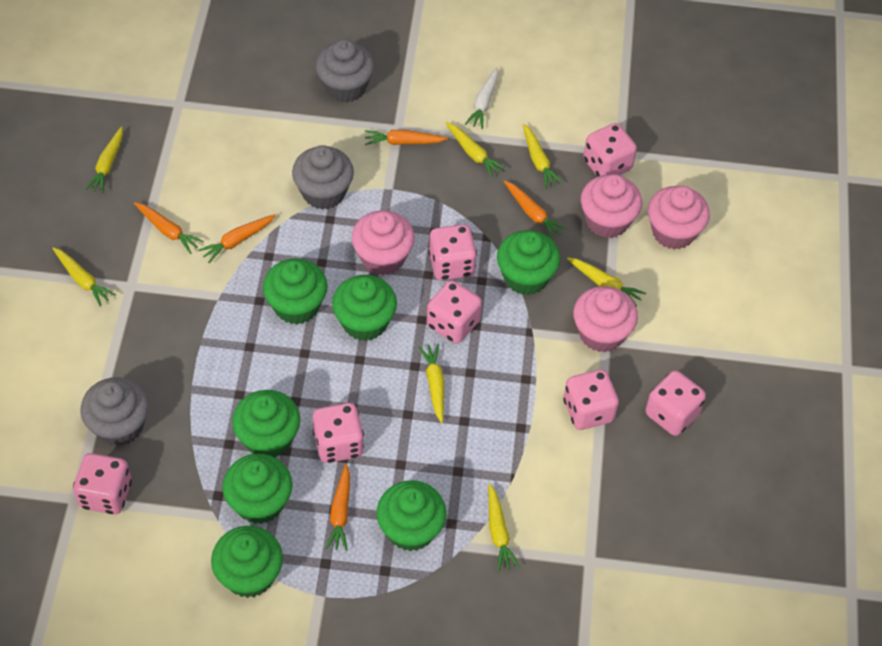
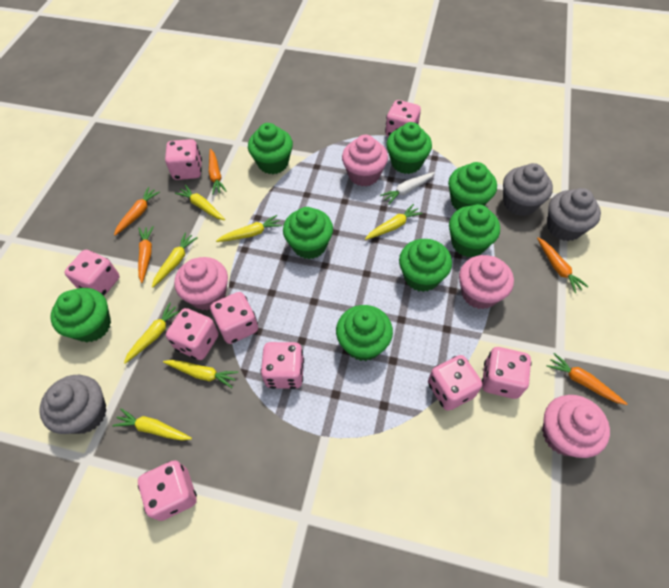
green cupcake: 7 -> 8
pink dice: 7 -> 9

